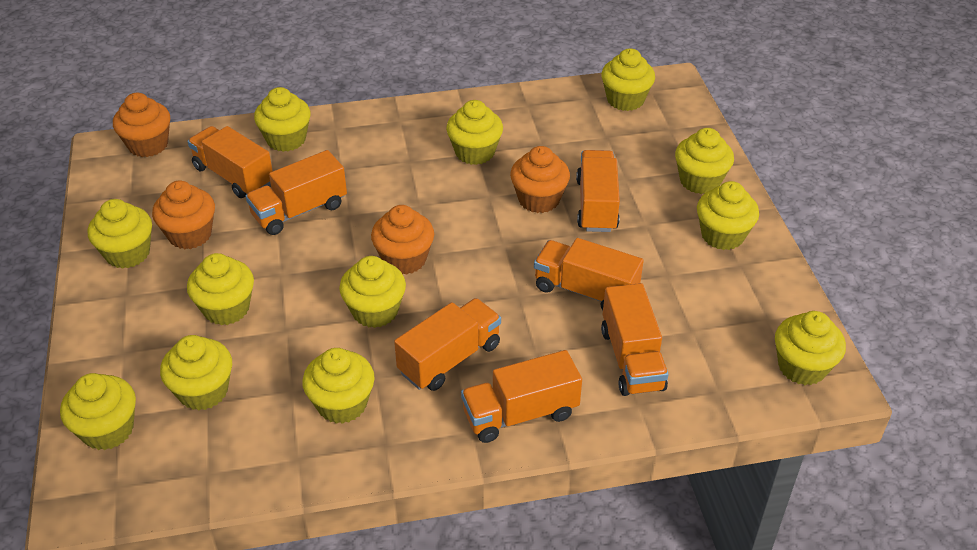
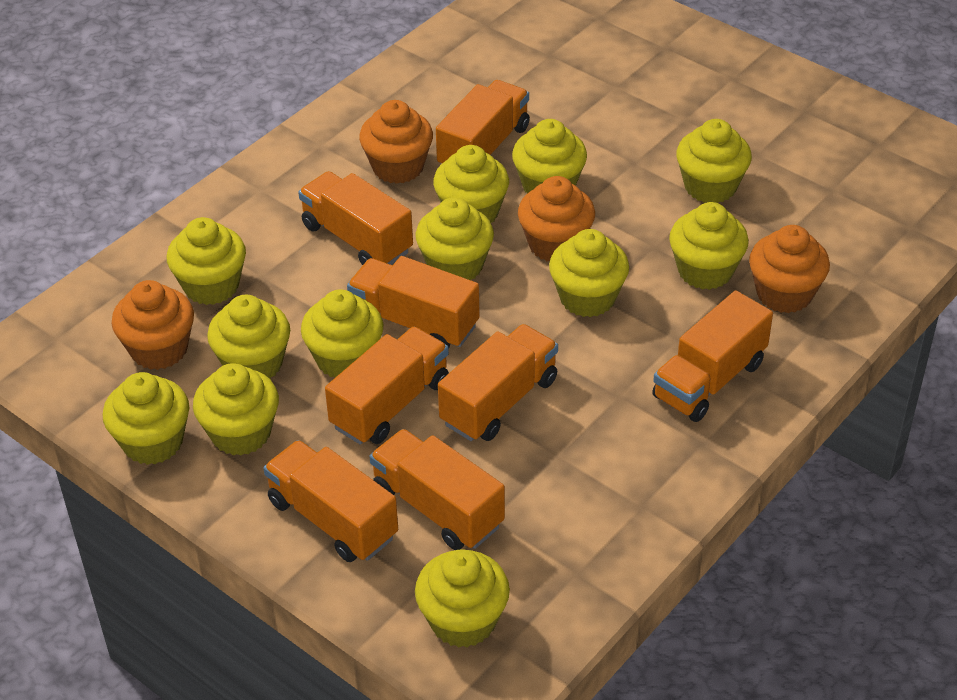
orange truck: 7 -> 8

